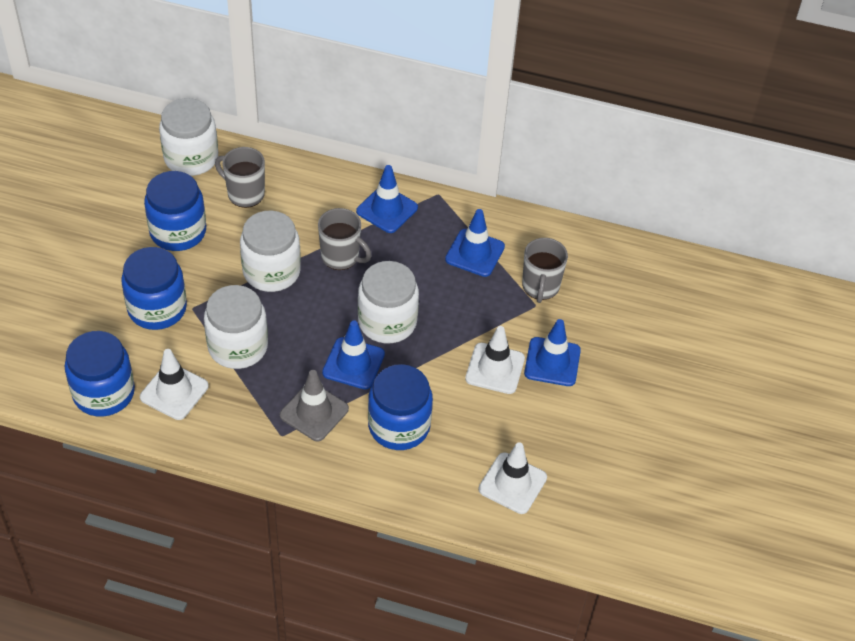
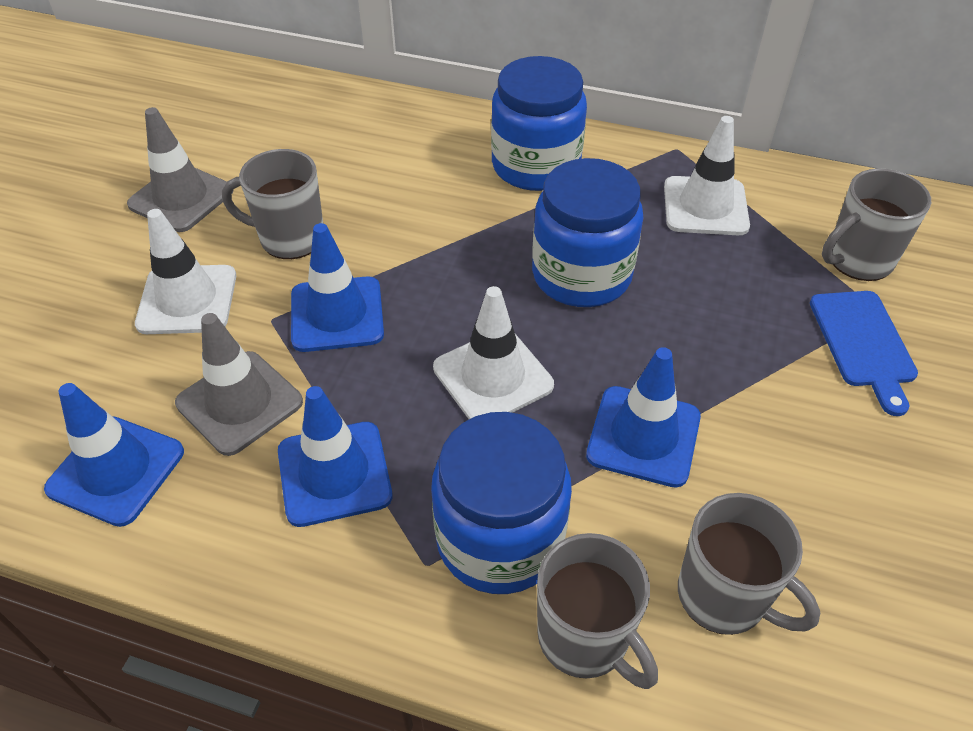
blue cutting board: 0 -> 1
blue jar: 4 -> 3
grey mug: 3 -> 4
grey traffic cone: 1 -> 2
white jar: 4 -> 0

